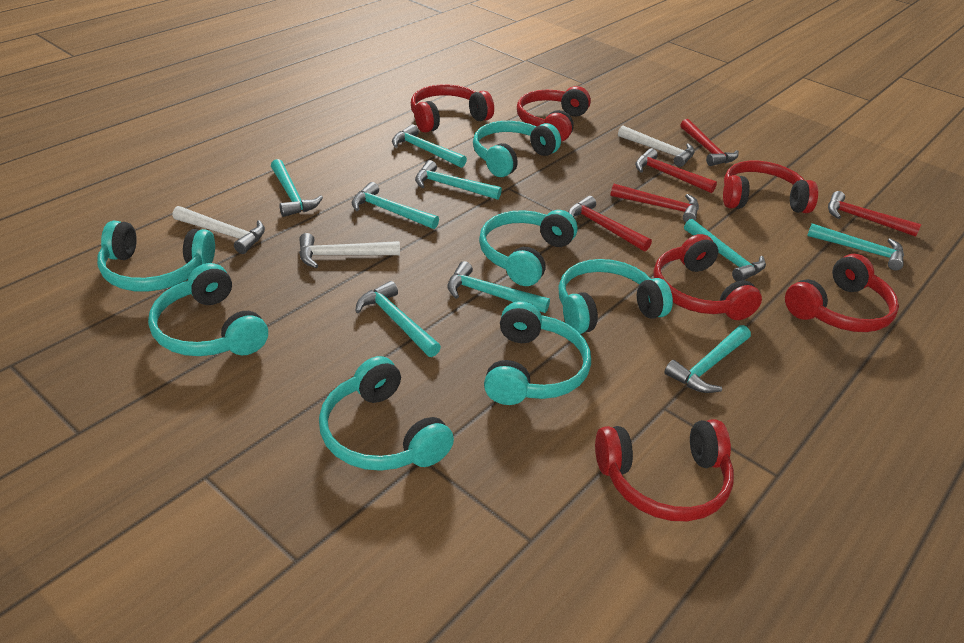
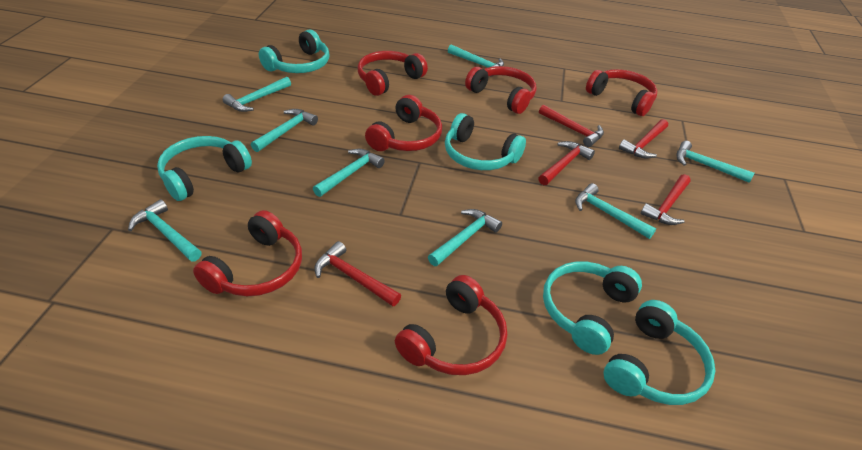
turquoise hammer: 9 -> 8
turquoise headphones: 7 -> 5
white hammer: 3 -> 0

